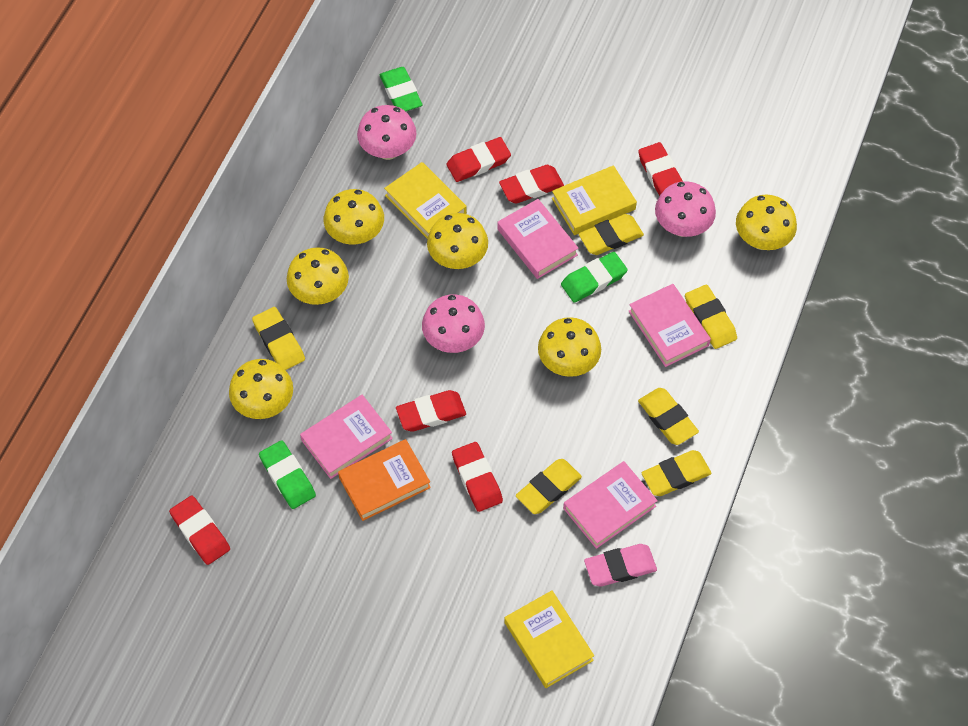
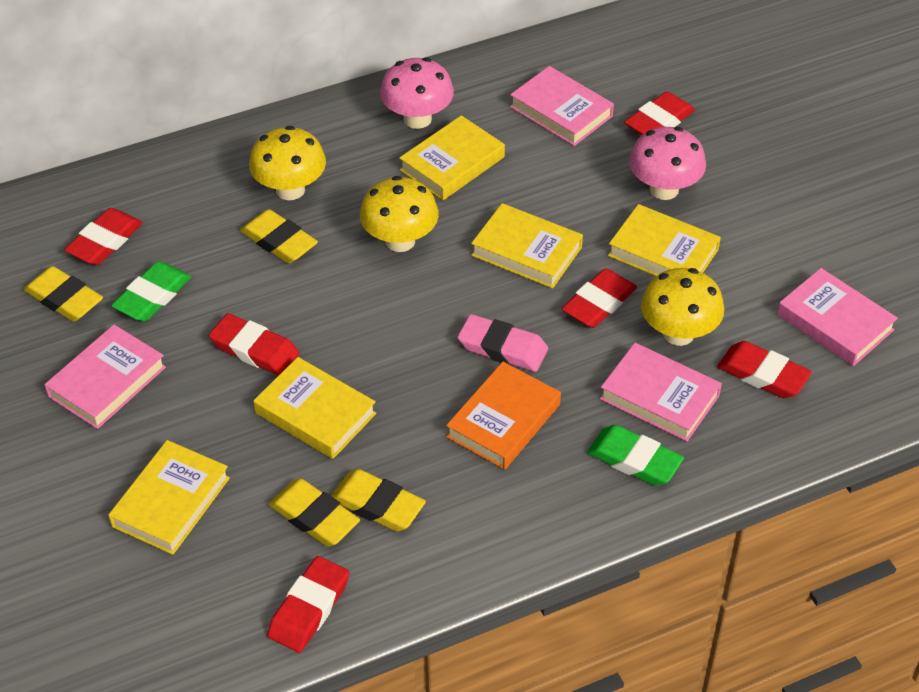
green eraser: 3 -> 2
pink mushroom: 3 -> 2
yellow book: 3 -> 5
yellow eraser: 6 -> 4
yellow mushroom: 6 -> 3

